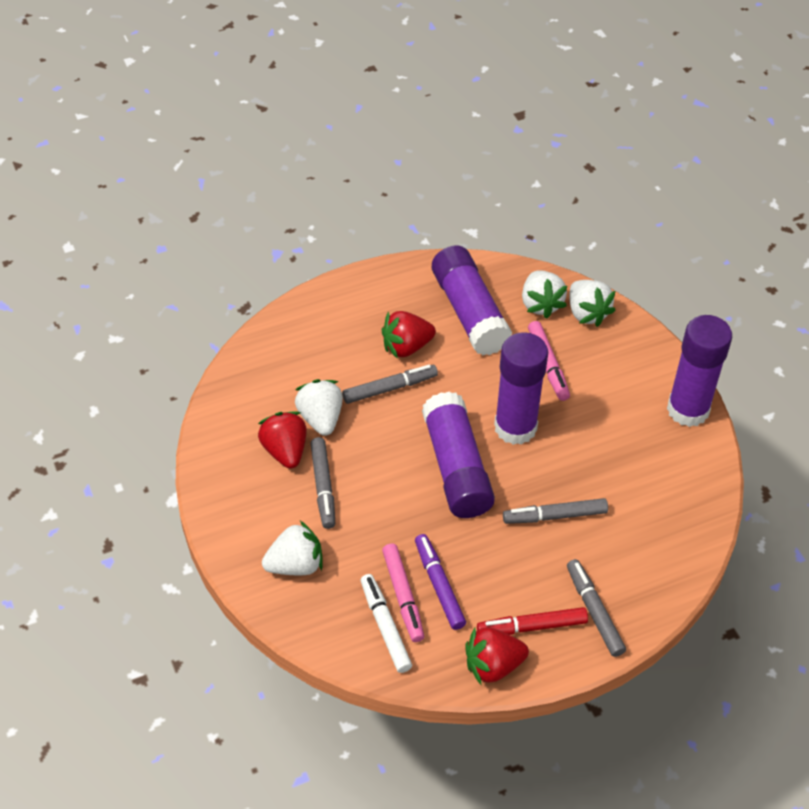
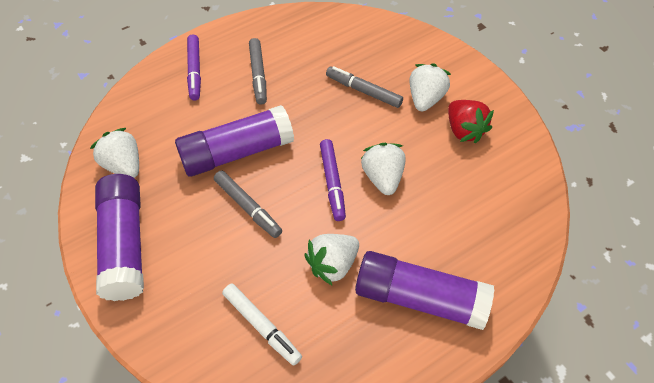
grey marker: 4 -> 3
pink marker: 2 -> 0
purple glue stick: 4 -> 3
purple marker: 1 -> 2
red marker: 1 -> 0
red strawberry: 3 -> 1

